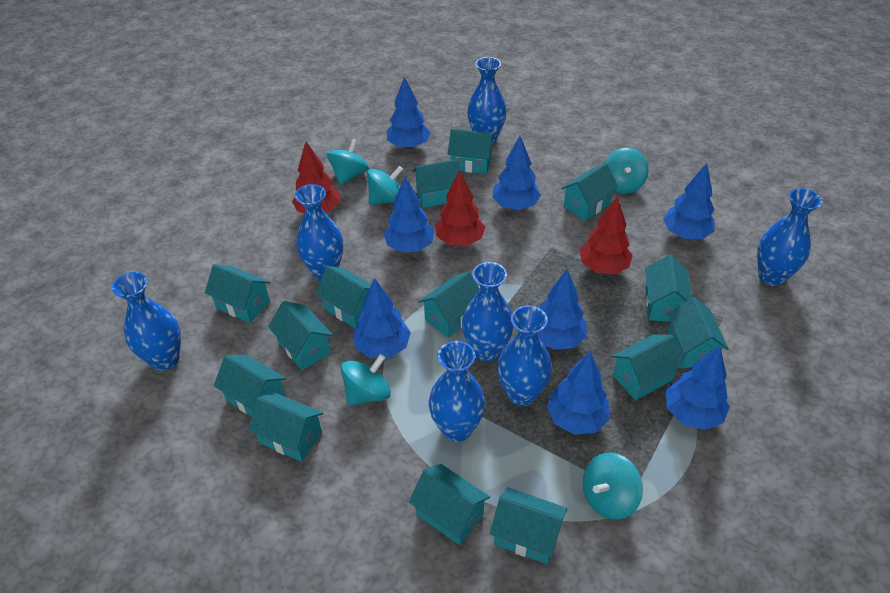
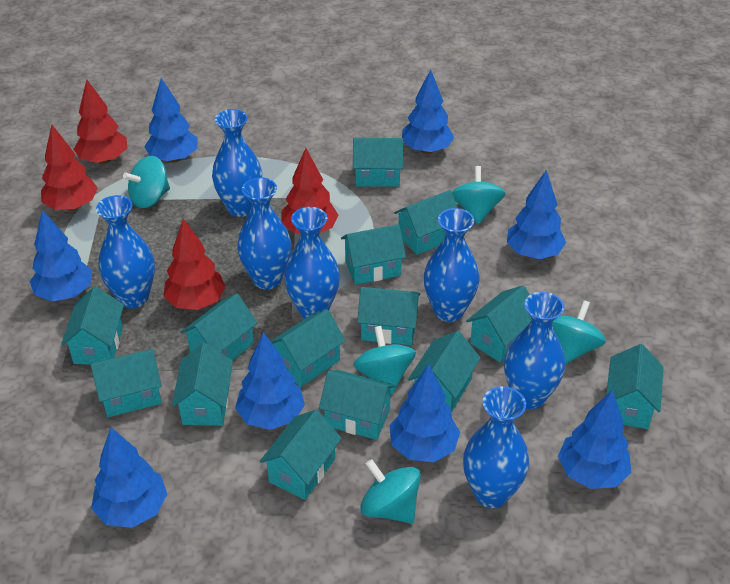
red tree: 3 -> 4

